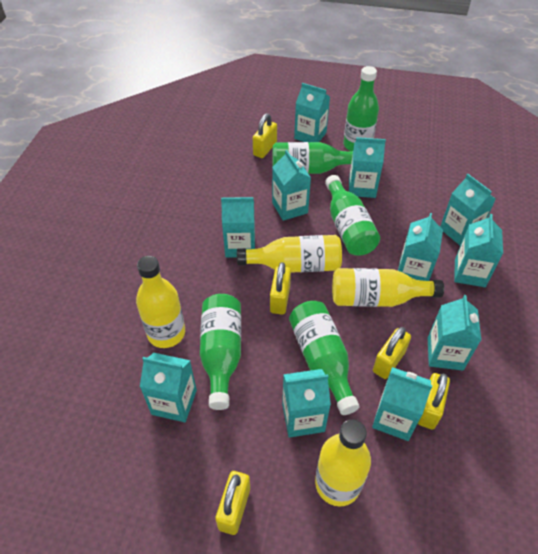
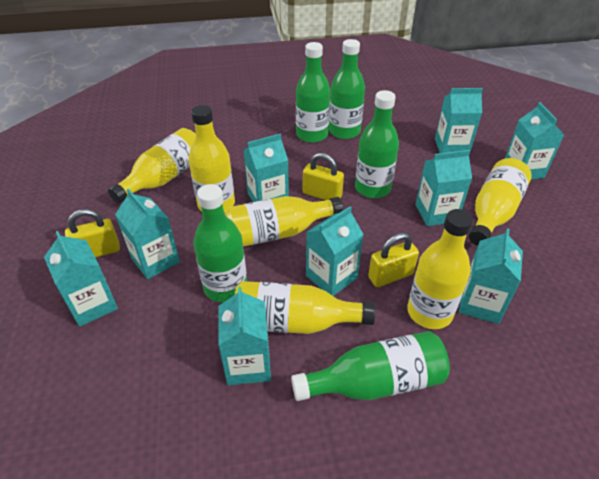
turquoise carton: 11 -> 9
yellow bottle: 4 -> 6
yellow padlock: 5 -> 3

